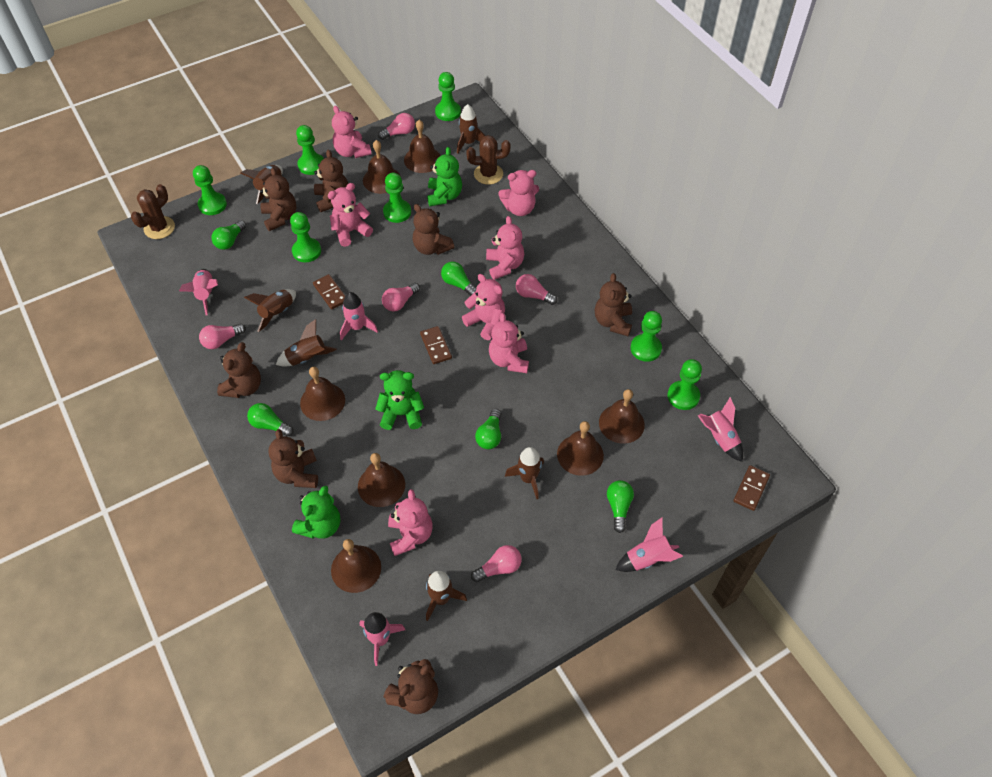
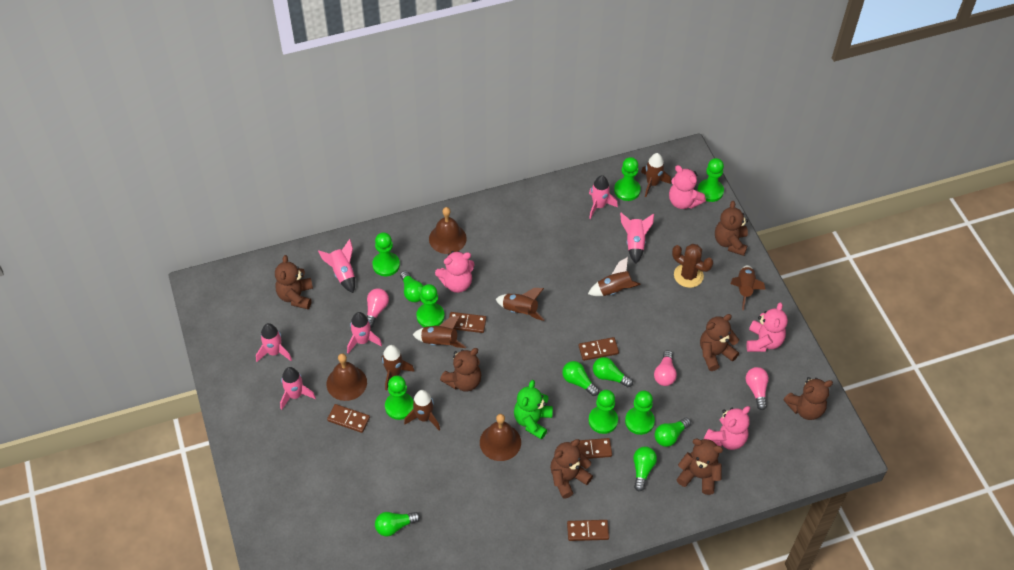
brown bell: 7 -> 3
brown cactus: 2 -> 1
brown domino: 3 -> 5
brown rocket: 6 -> 7
green light bulb: 5 -> 6
green teddy bear: 3 -> 1
pink light bulb: 5 -> 3
pink rocket: 5 -> 6
pink teddy bear: 7 -> 4

